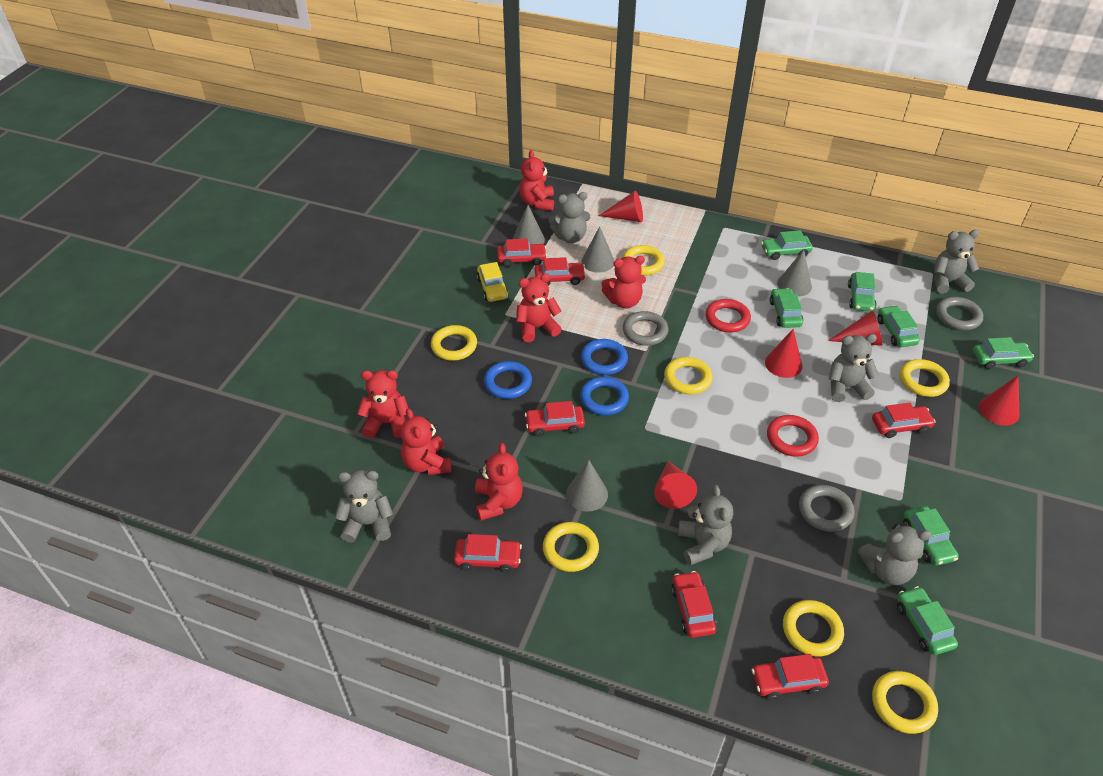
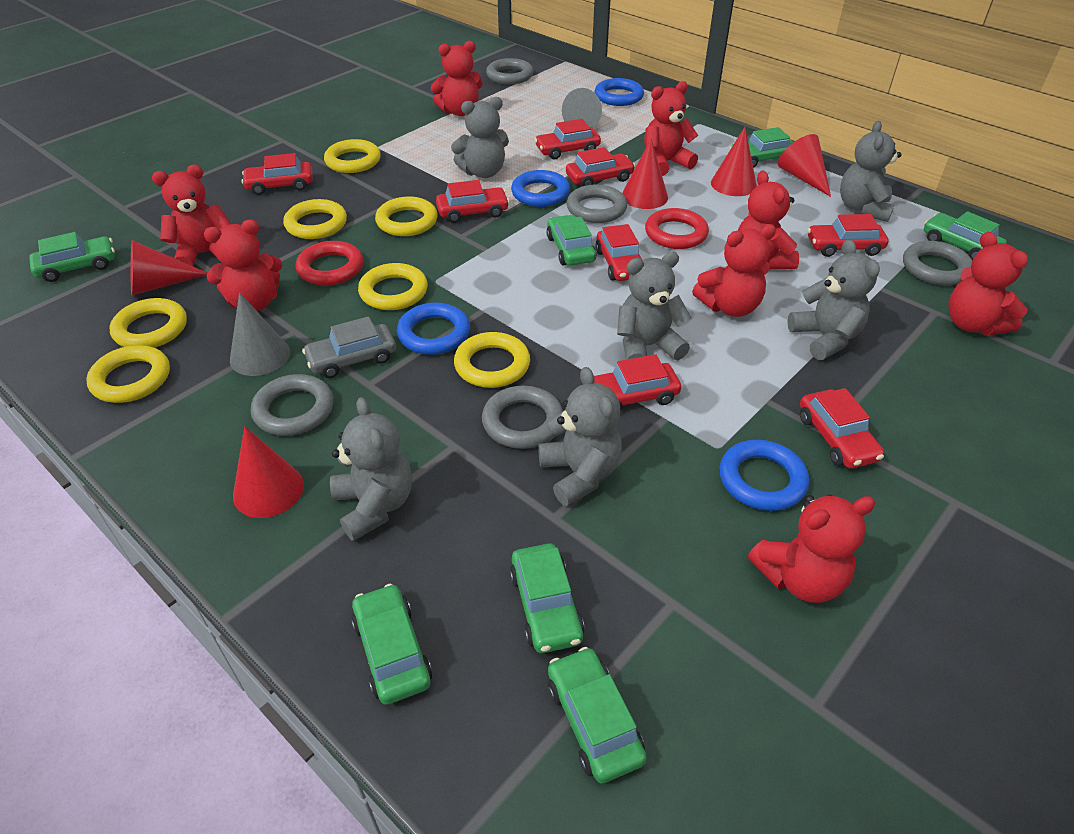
blue ring: 3 -> 4
grey car: 0 -> 1
grey cone: 4 -> 2
grey ring: 3 -> 5
red car: 7 -> 8
red teddy bear: 6 -> 8
yellow car: 1 -> 0

